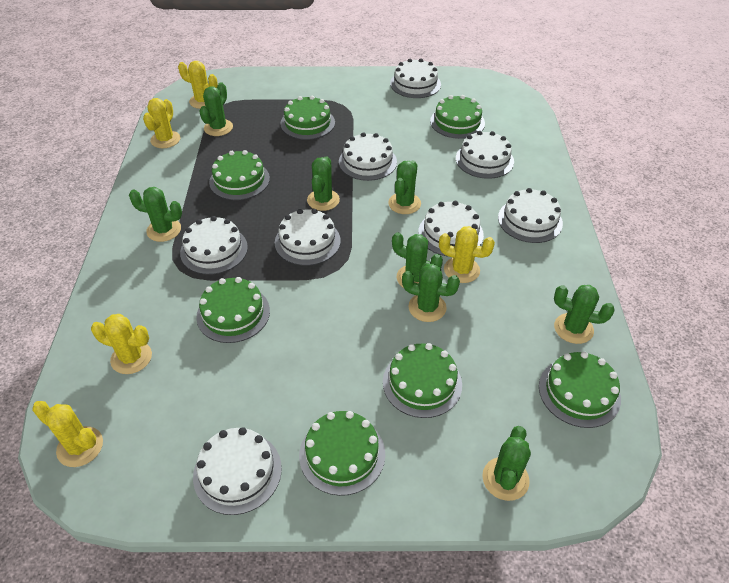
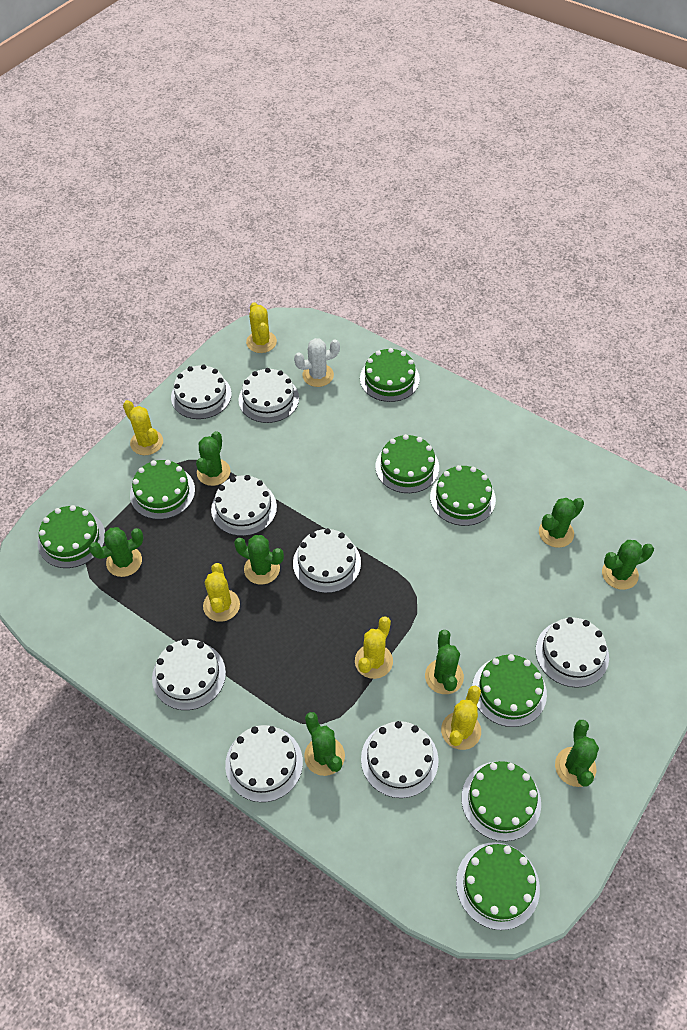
green cake: 7 -> 8
white cactus: 0 -> 1

